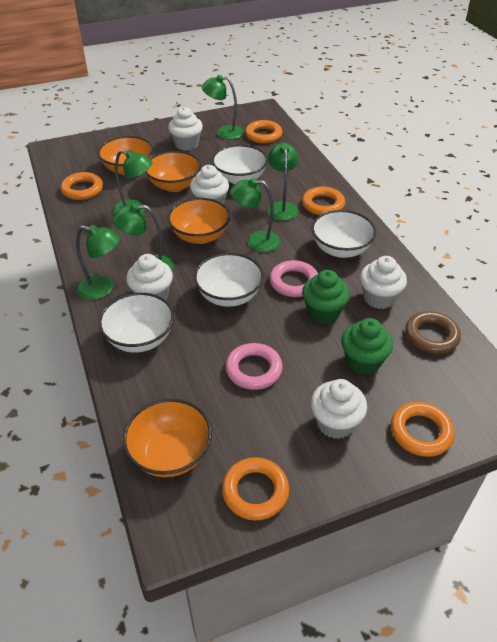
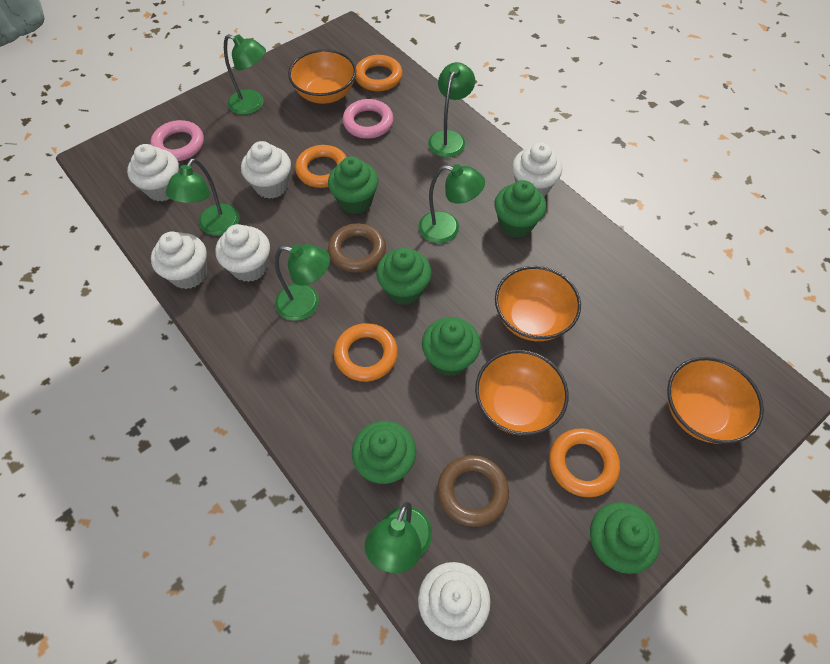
brown ring: 1 -> 2
green cupcake: 2 -> 6
orange ring: 5 -> 4
white bowl: 4 -> 0
white cupcake: 5 -> 6

